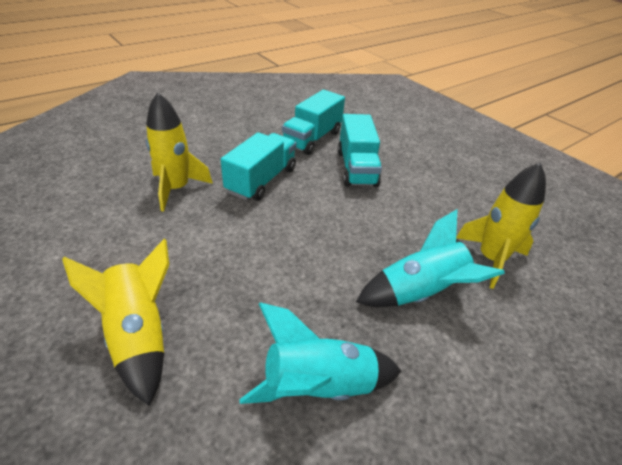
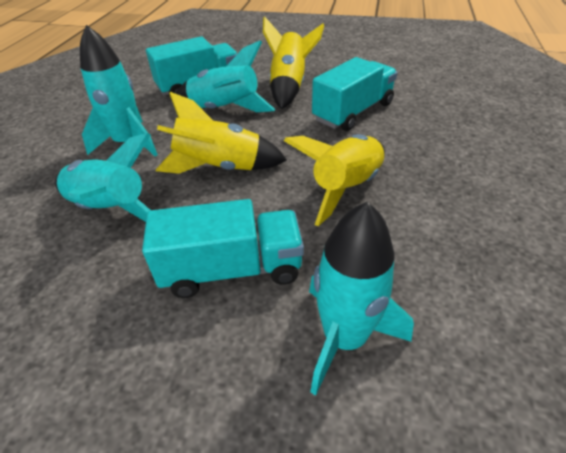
turquoise rocket: 2 -> 4

